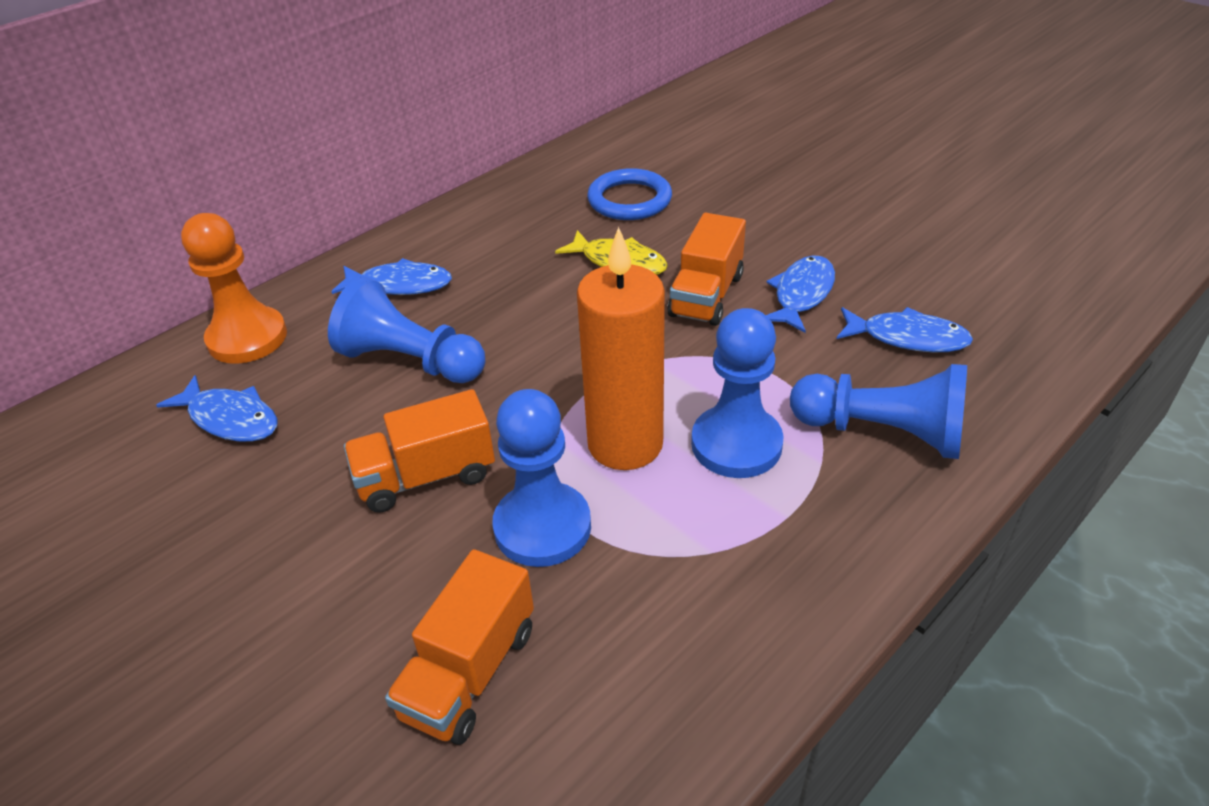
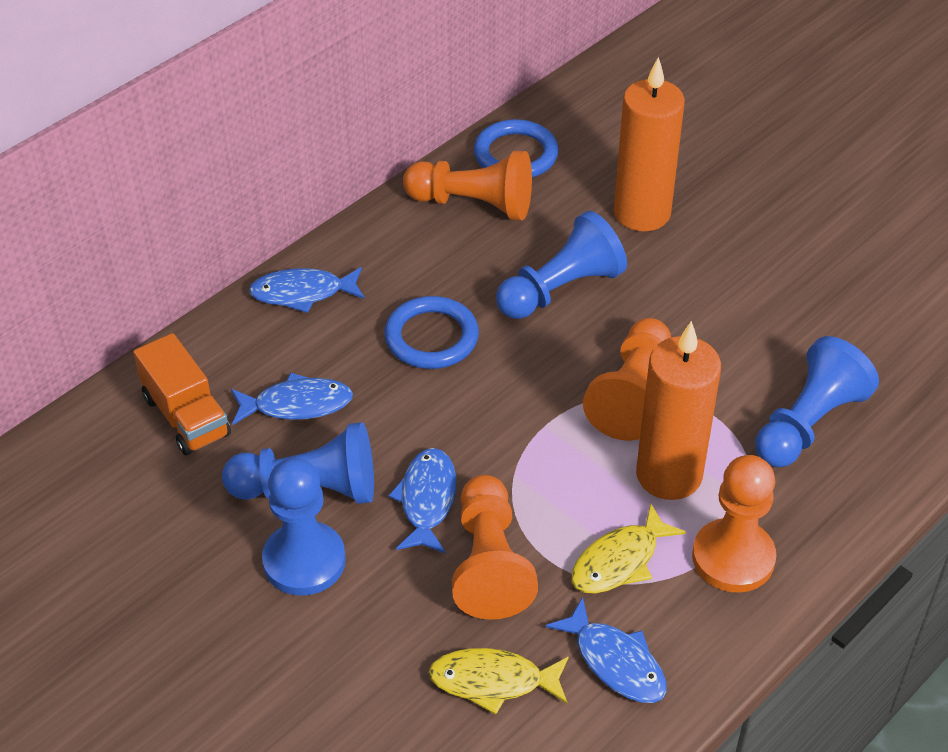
blue ring: 1 -> 2
orange candle: 1 -> 2
orange pawn: 1 -> 4
orange truck: 3 -> 1
yellow fish: 1 -> 2

